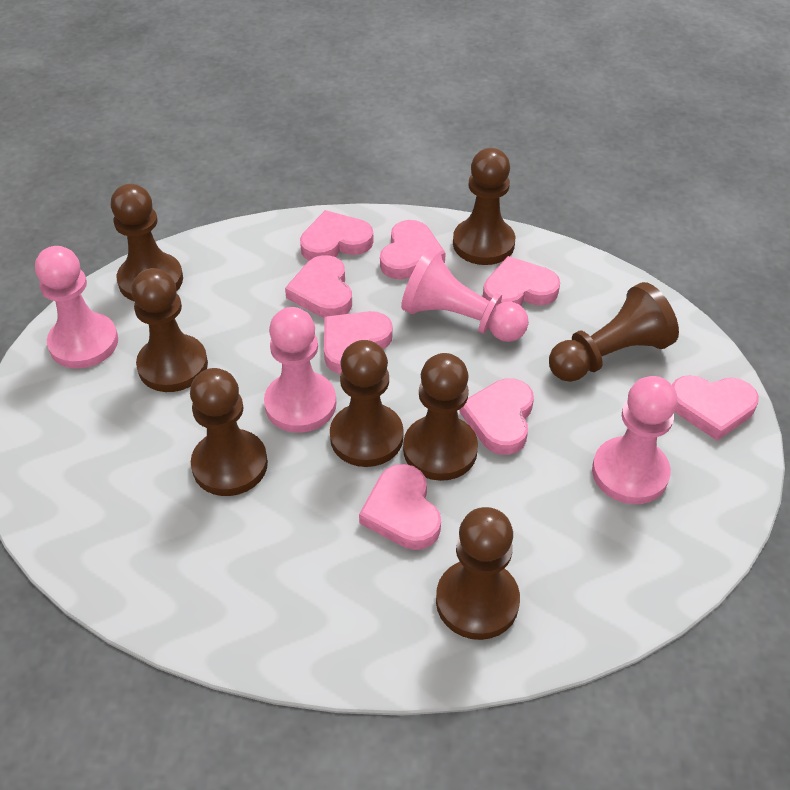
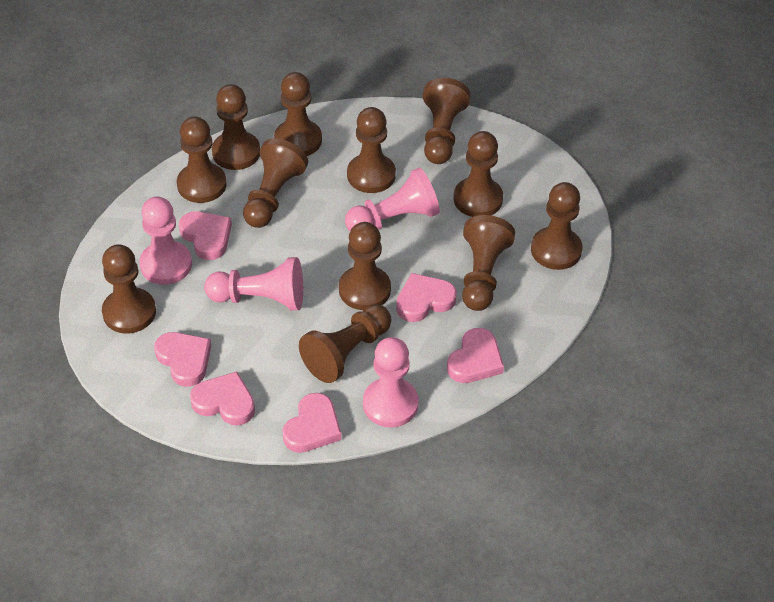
brown pawn: 8 -> 12
pink heart: 8 -> 6

